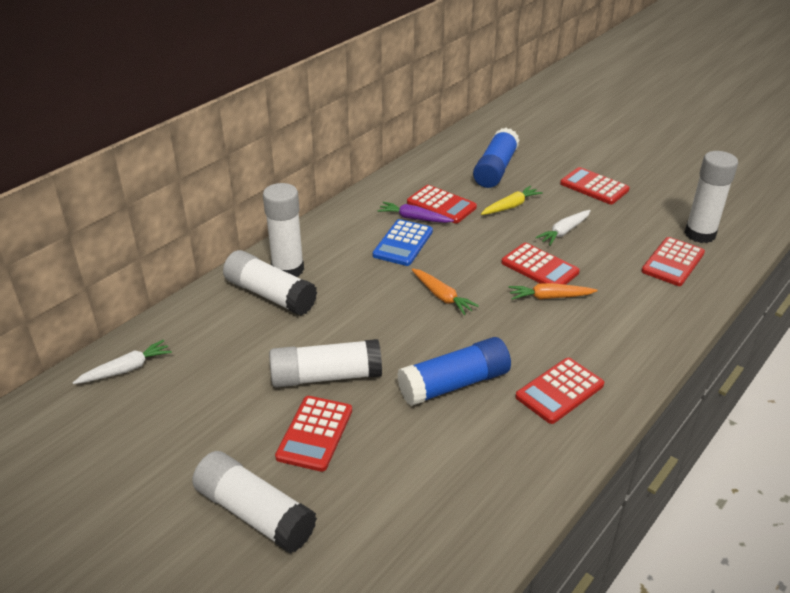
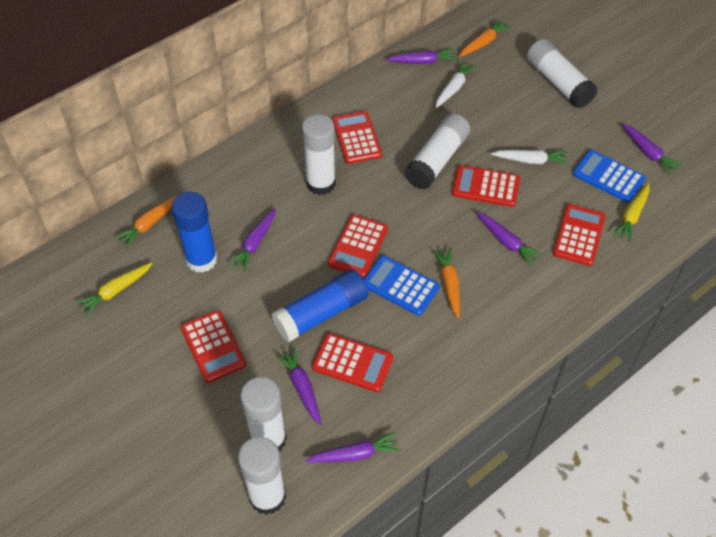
blue calculator: 1 -> 2
orange carrot: 2 -> 3
purple carrot: 1 -> 6
yellow carrot: 1 -> 2

